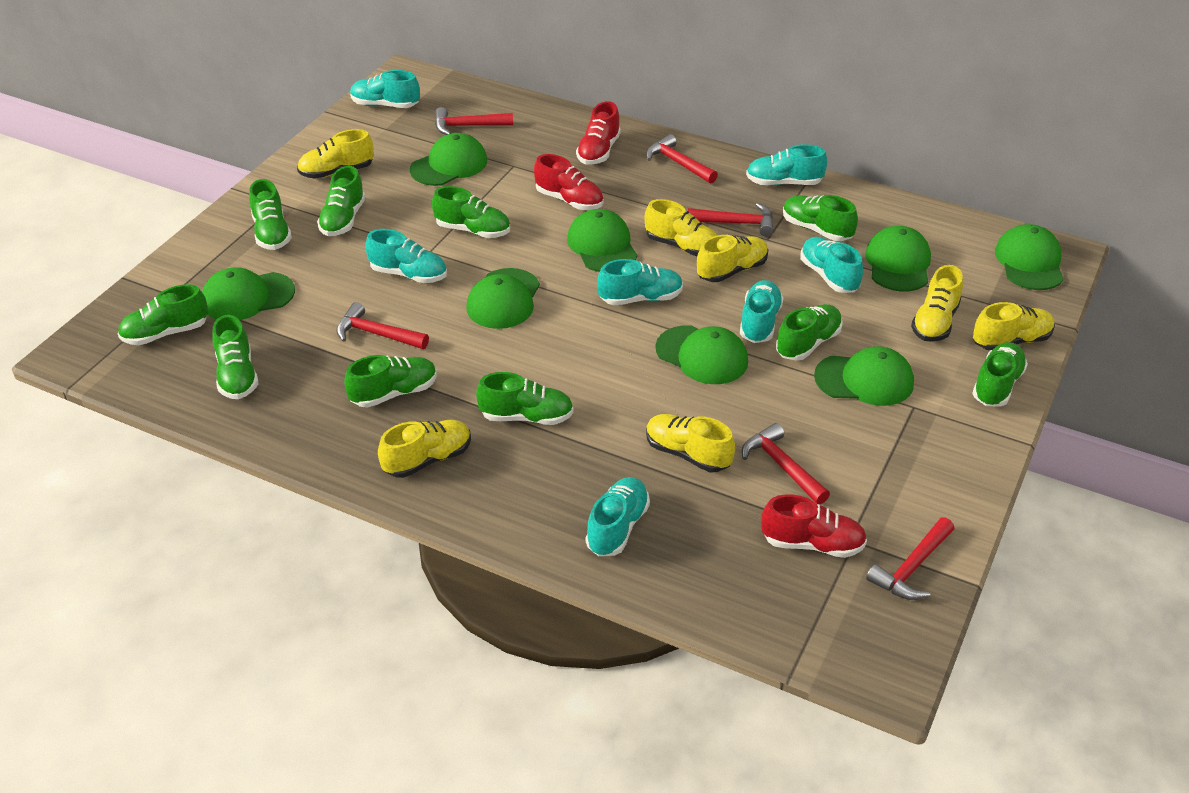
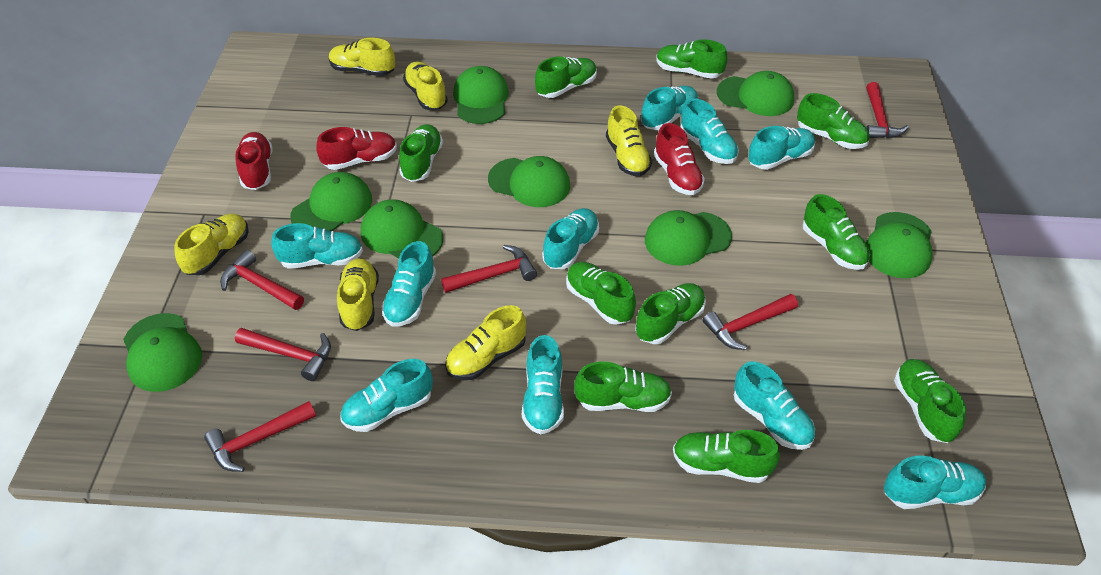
turquoise shoe: 7 -> 10
yellow shoe: 7 -> 6

